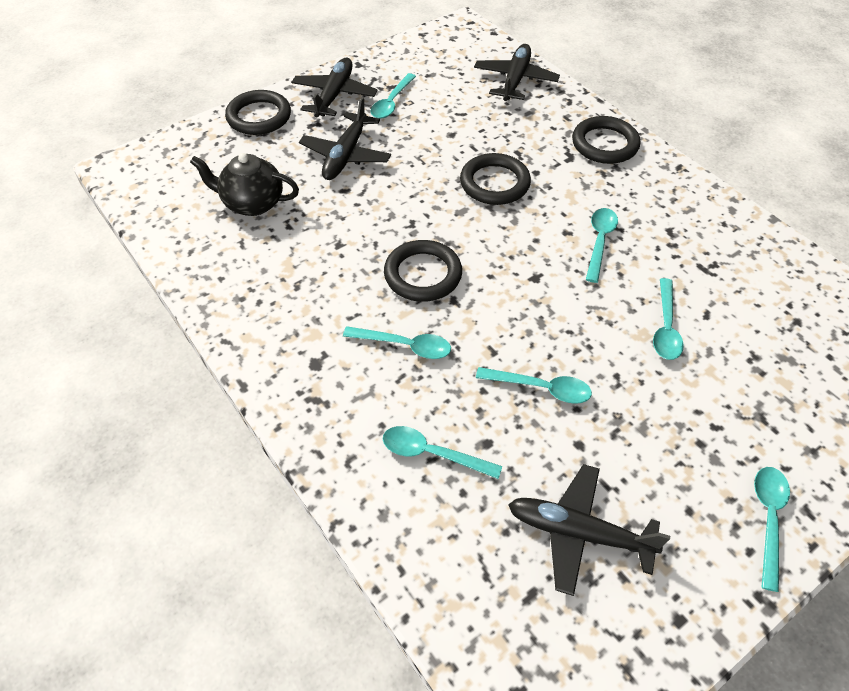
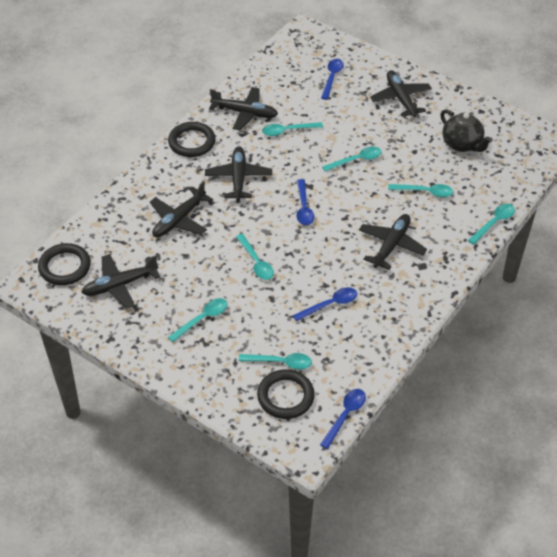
black plane: 4 -> 6
black ring: 4 -> 3
blue spoon: 0 -> 4

